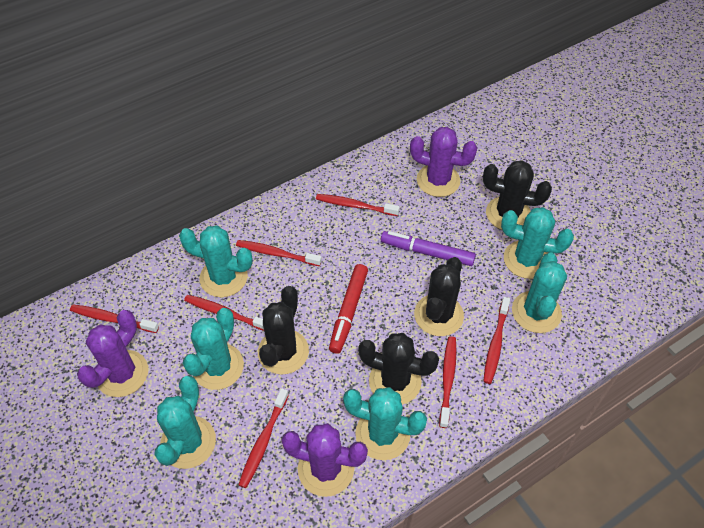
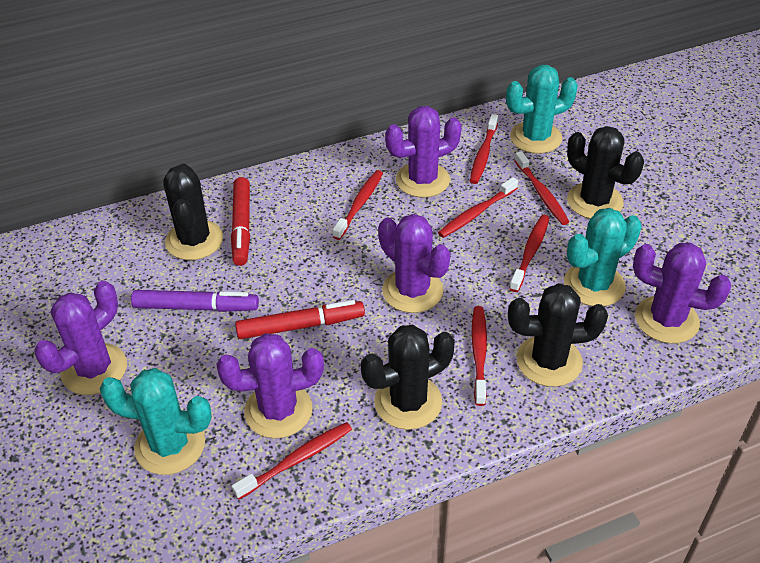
purple cactus: 3 -> 5
red marker: 1 -> 2
turquoise cactus: 6 -> 3

